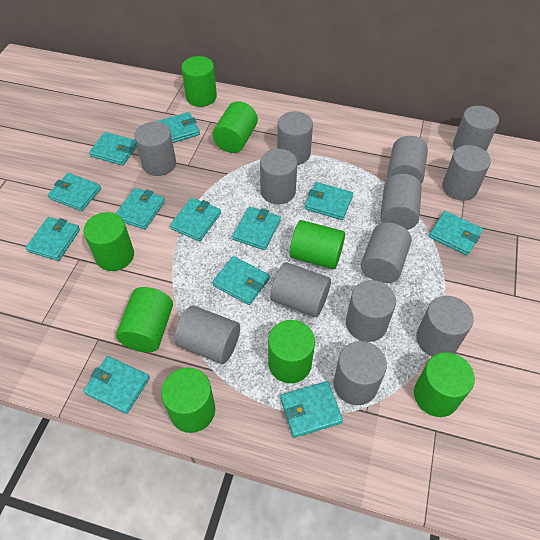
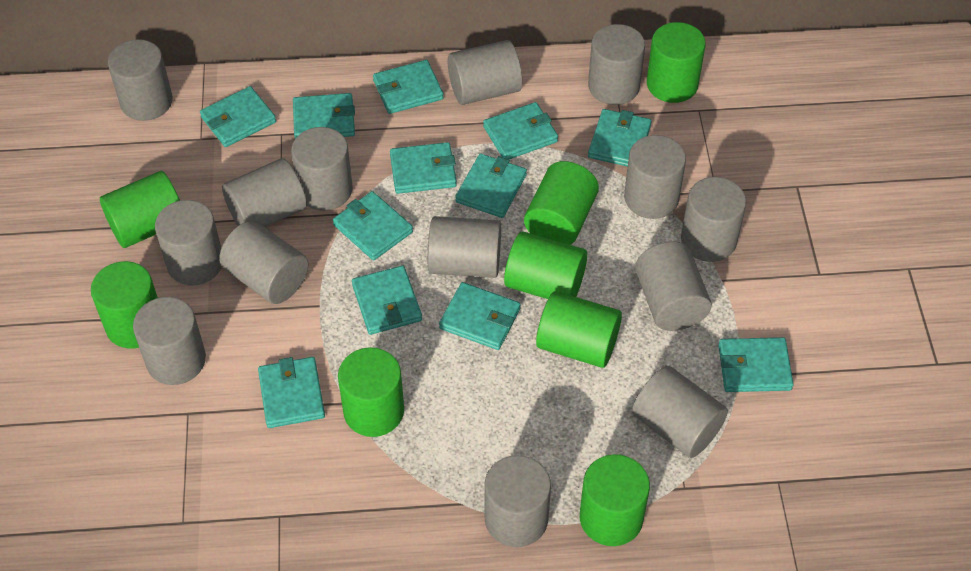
grey cylinder: 13 -> 14

